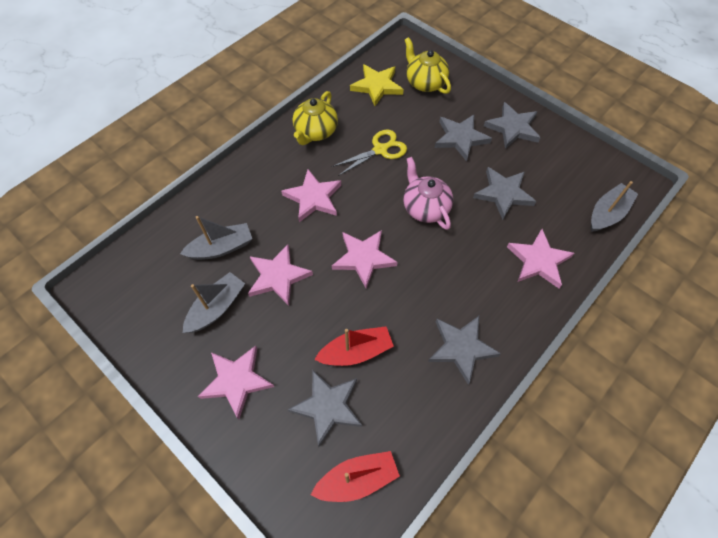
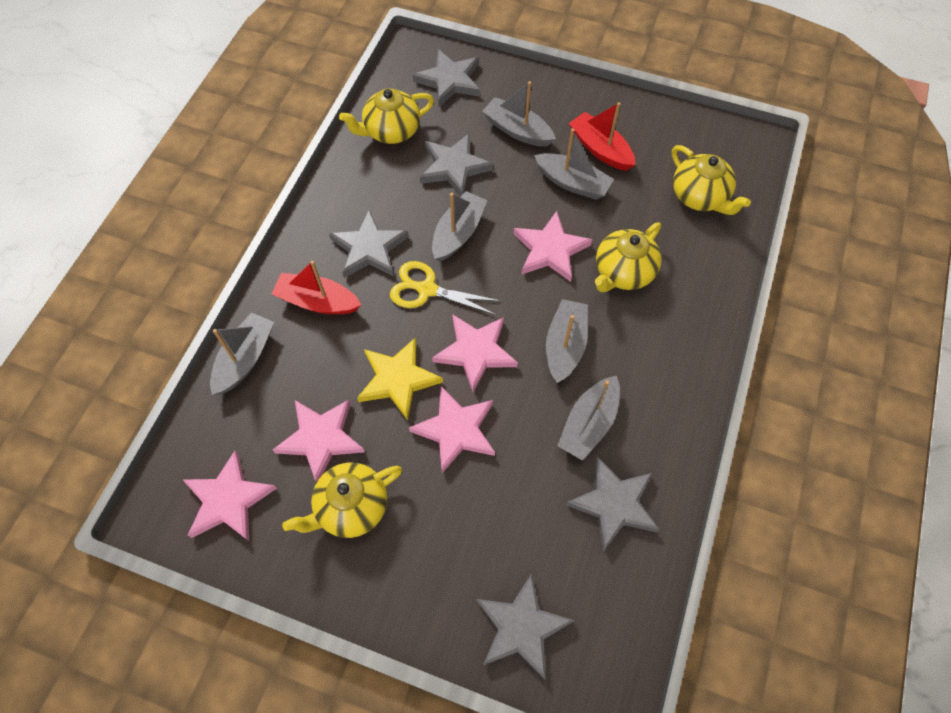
grey boat: 3 -> 6
pink teapot: 1 -> 0
yellow teapot: 2 -> 4

